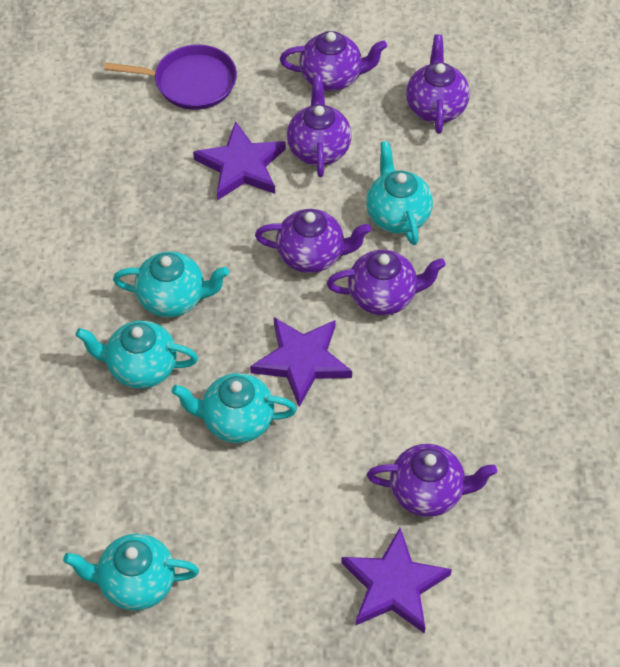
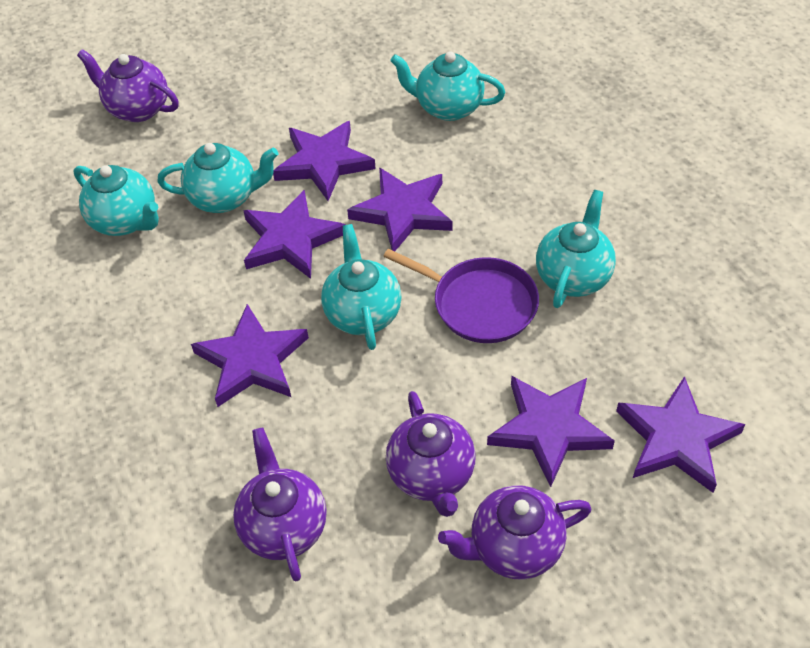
purple star: 3 -> 6
purple teapot: 6 -> 4

